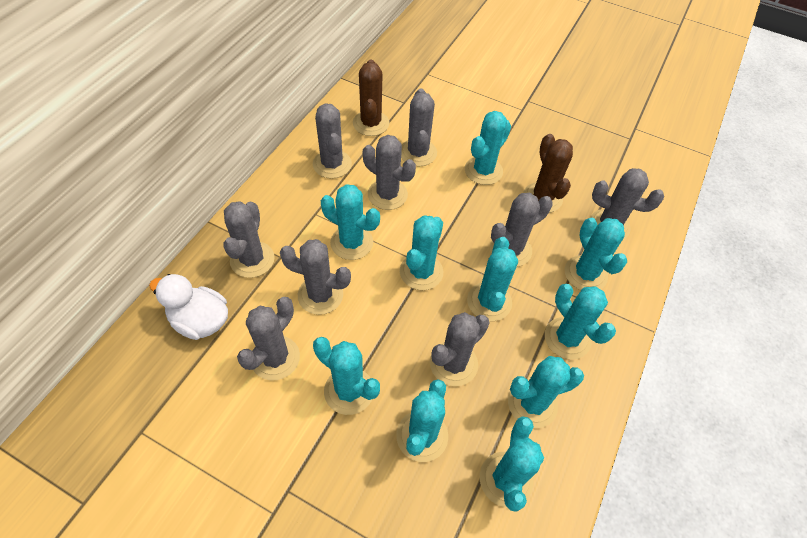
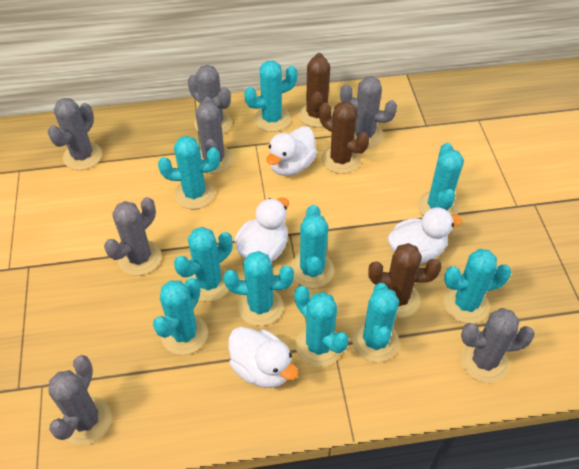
brown cactus: 2 -> 3
grey cactus: 9 -> 7
white duck: 1 -> 4

